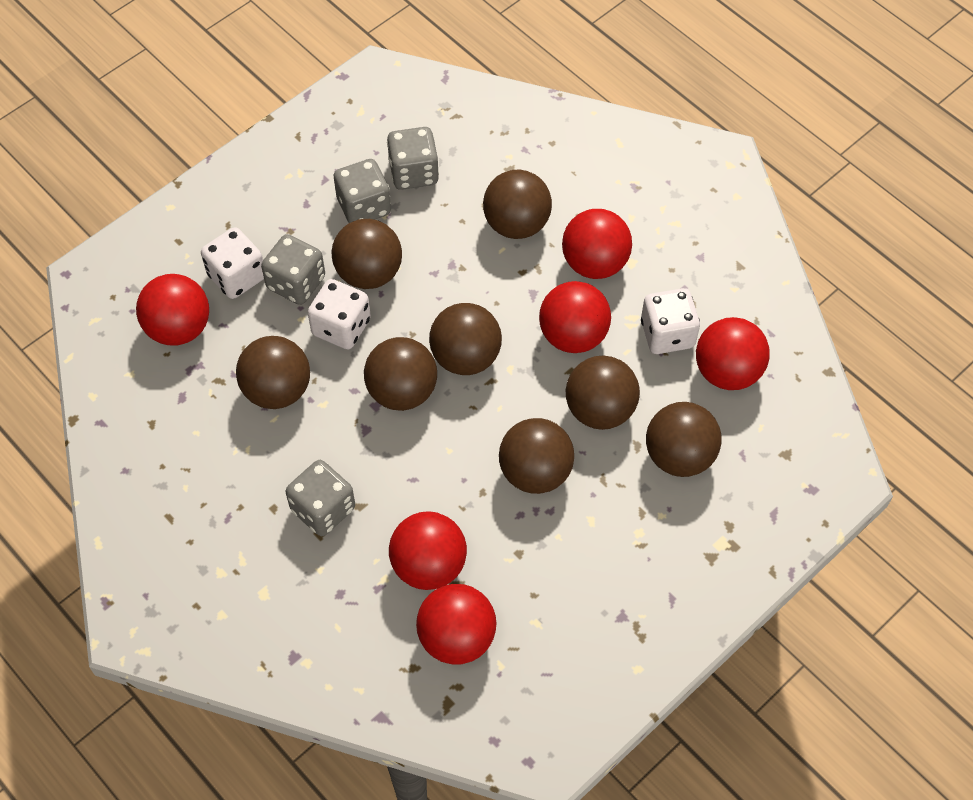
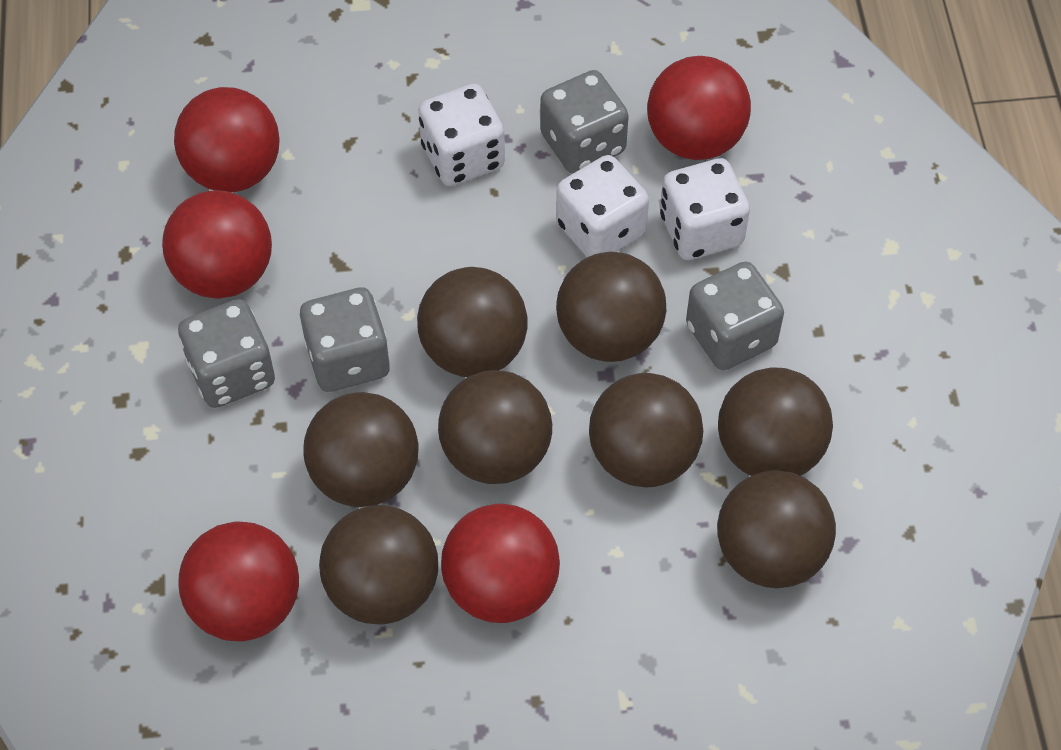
red ball: 6 -> 5

